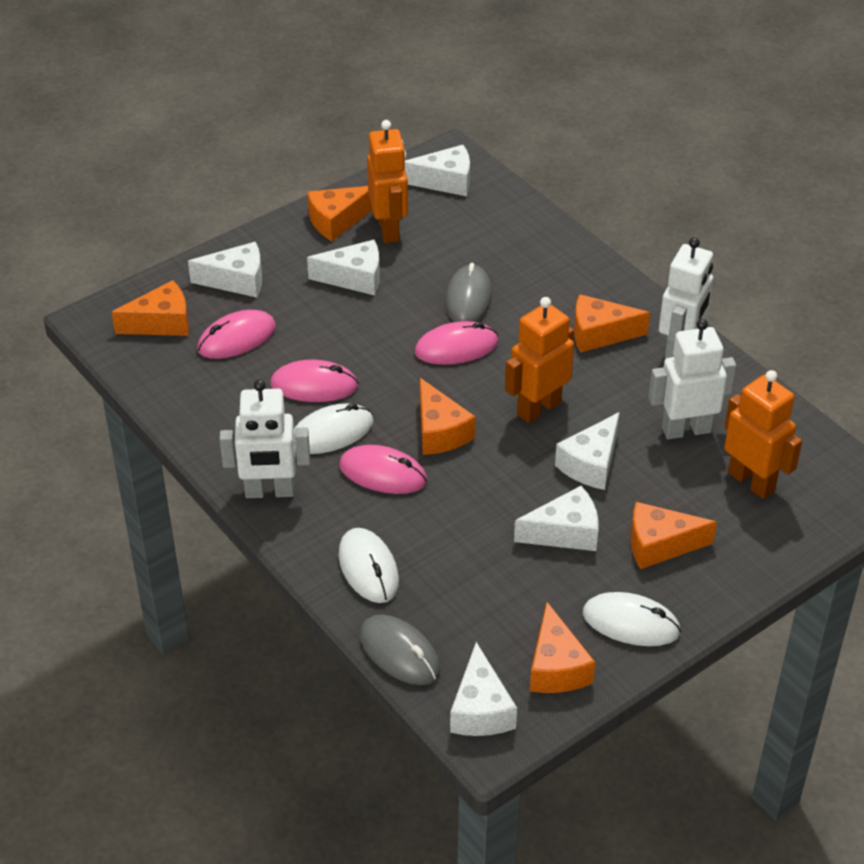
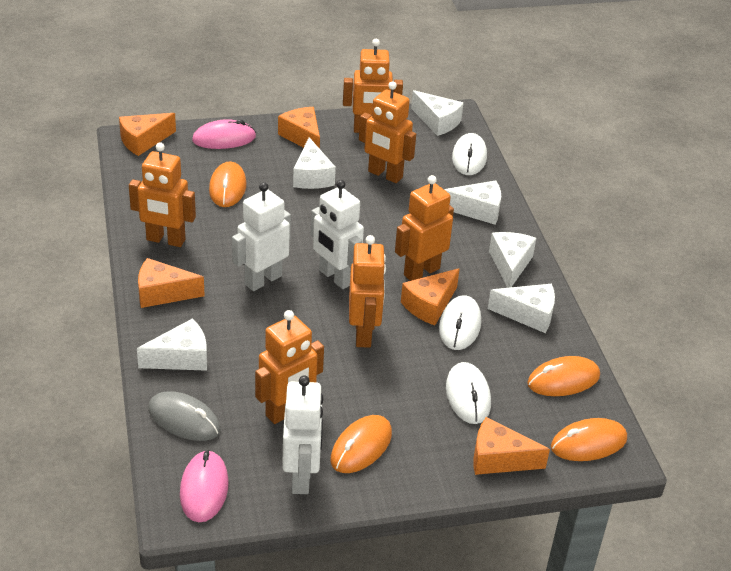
grey mouse: 2 -> 1
orange cheese: 6 -> 5
orange mouse: 0 -> 4
orange robot: 3 -> 6
pink mouse: 4 -> 2

